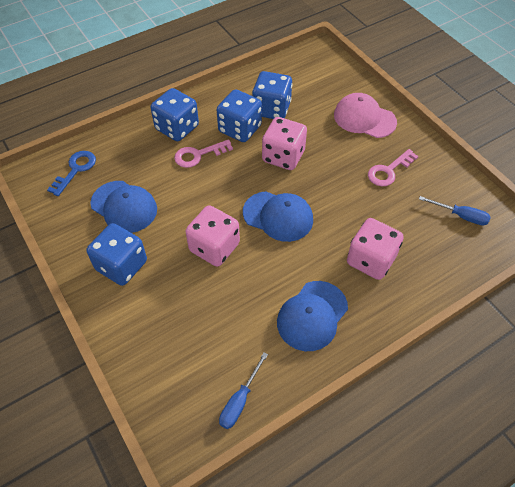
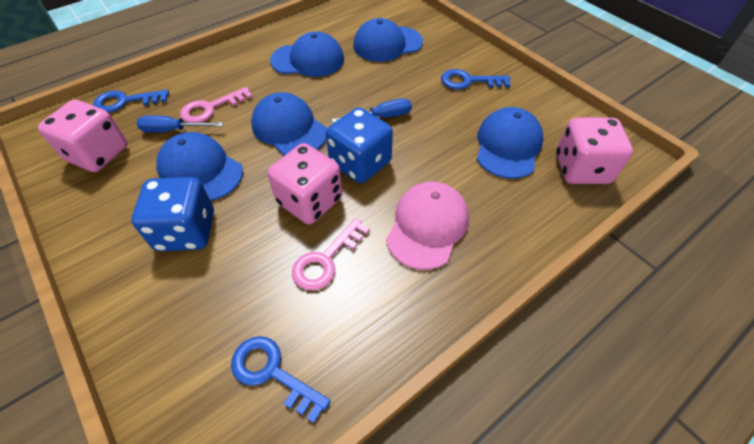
blue cap: 3 -> 5
blue dice: 4 -> 2
blue key: 1 -> 3

